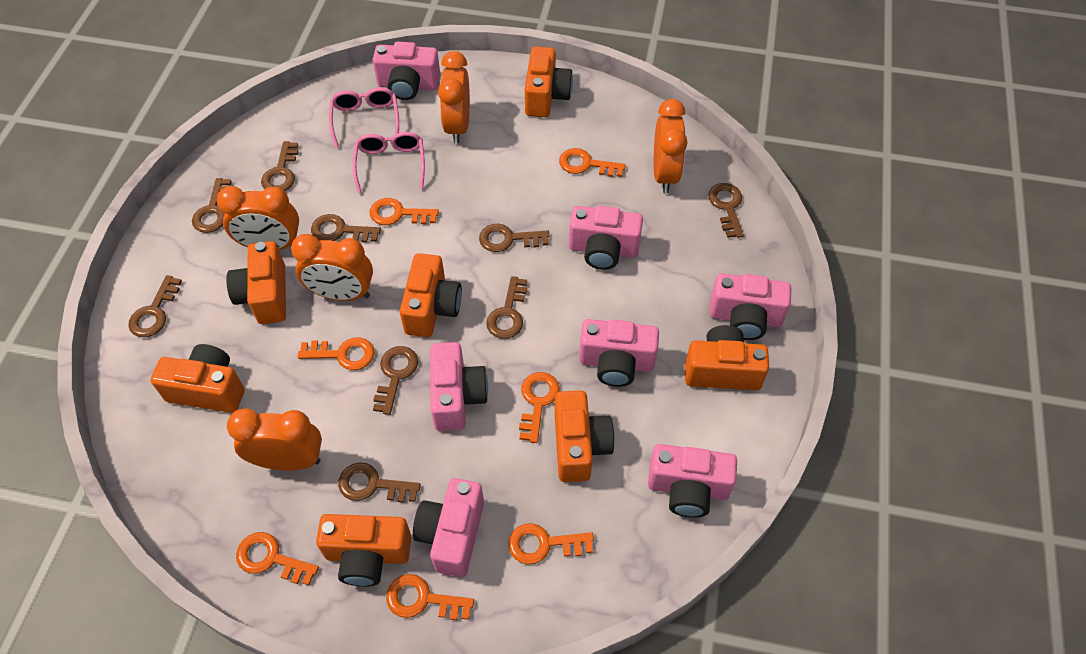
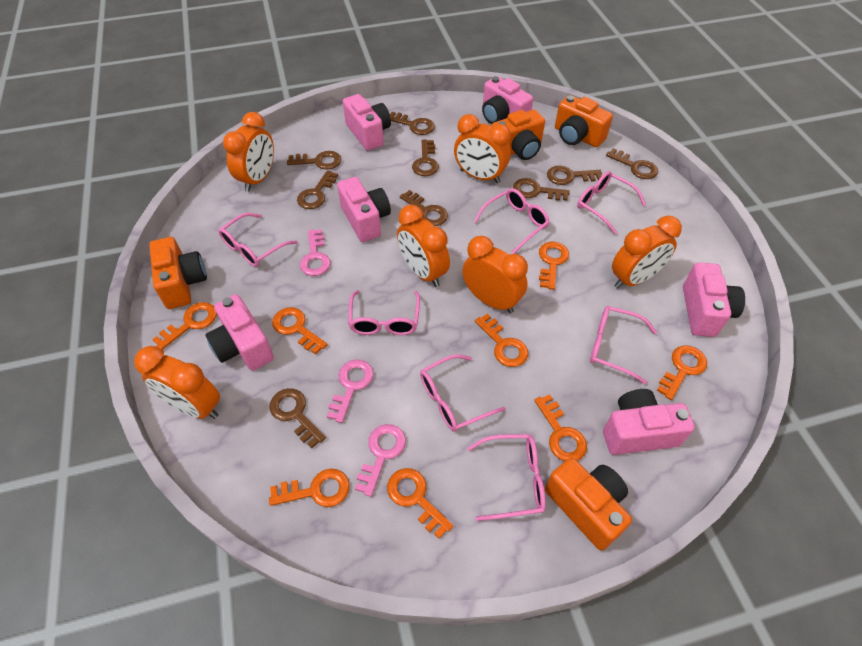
orange camera: 7 -> 4
orange clock: 5 -> 6
orange key: 7 -> 8
pink camera: 7 -> 6
pink glasses: 2 -> 7
pink key: 0 -> 3

